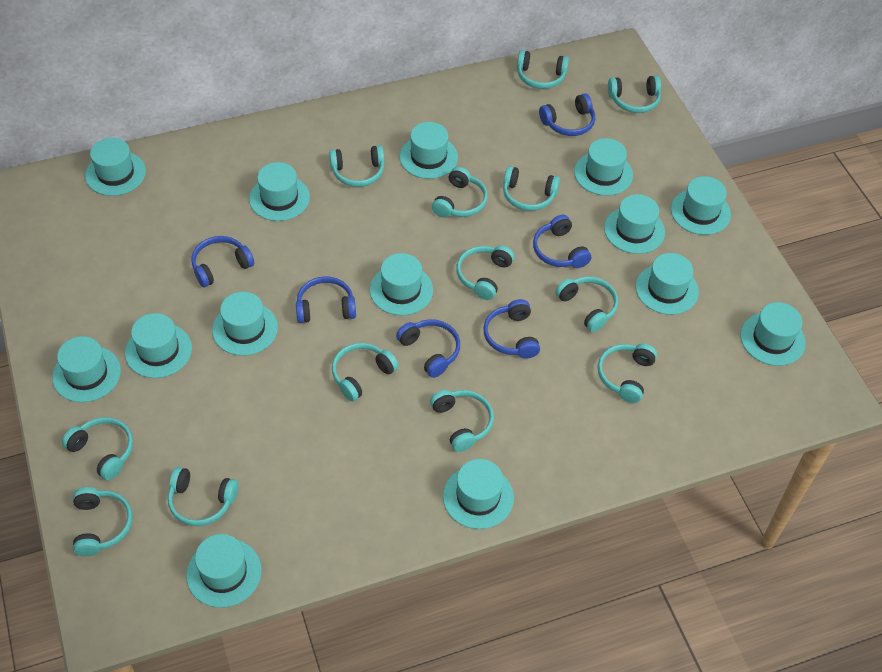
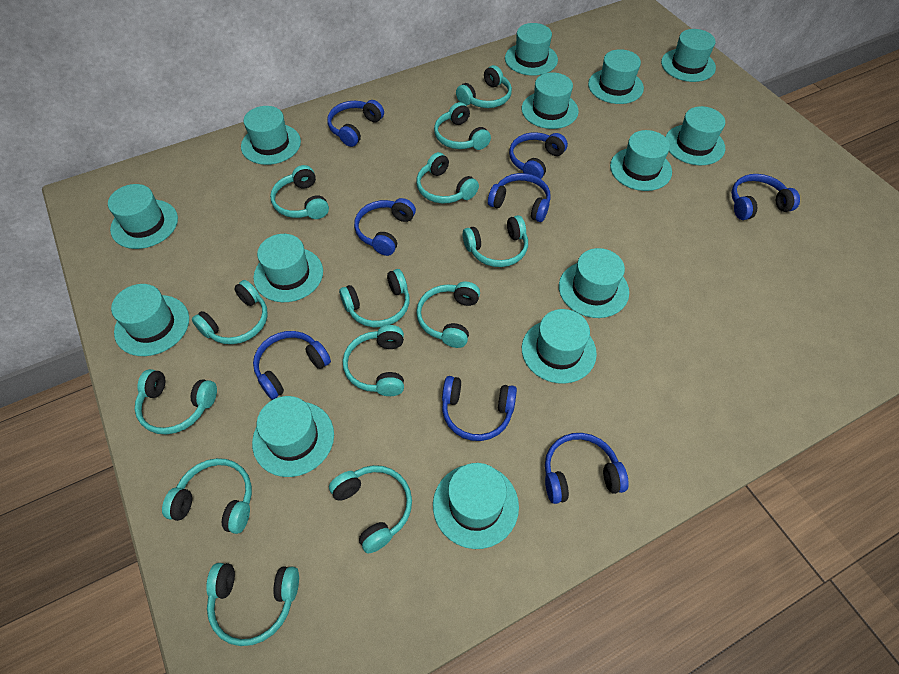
blue headphones: 6 -> 8

